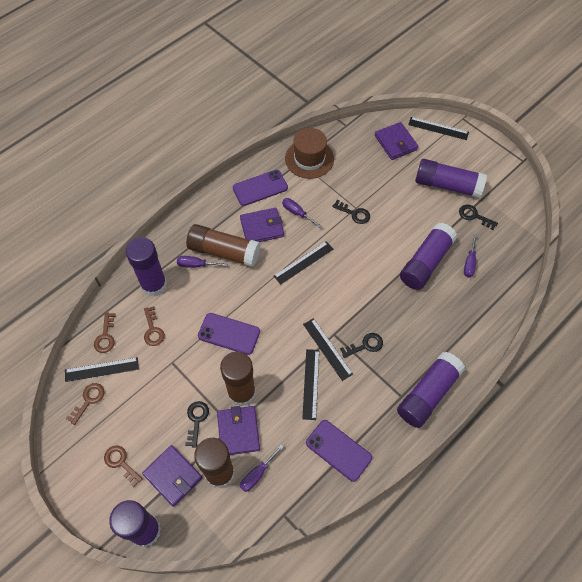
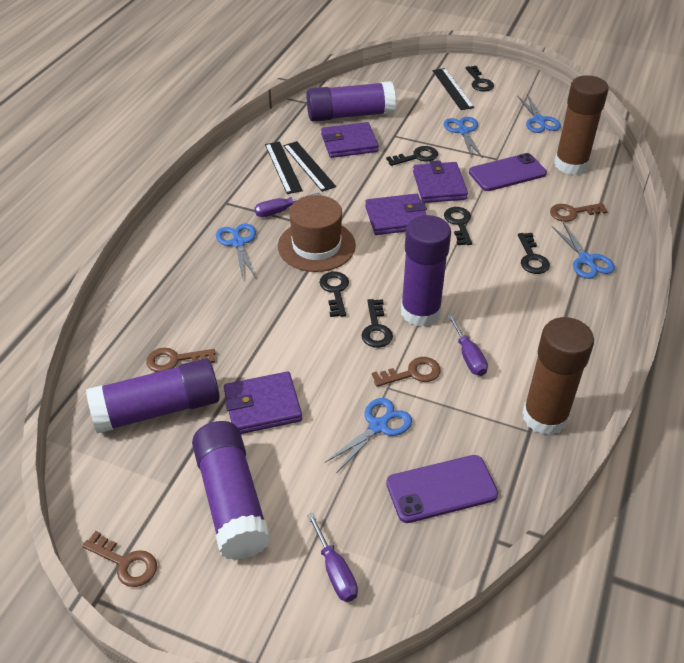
black key: 4 -> 6
black ruler: 5 -> 3
blue scissors: 0 -> 5
brown glue stick: 3 -> 2
purple glue stick: 5 -> 4
purple phone: 3 -> 2
purple screwdriver: 4 -> 3

